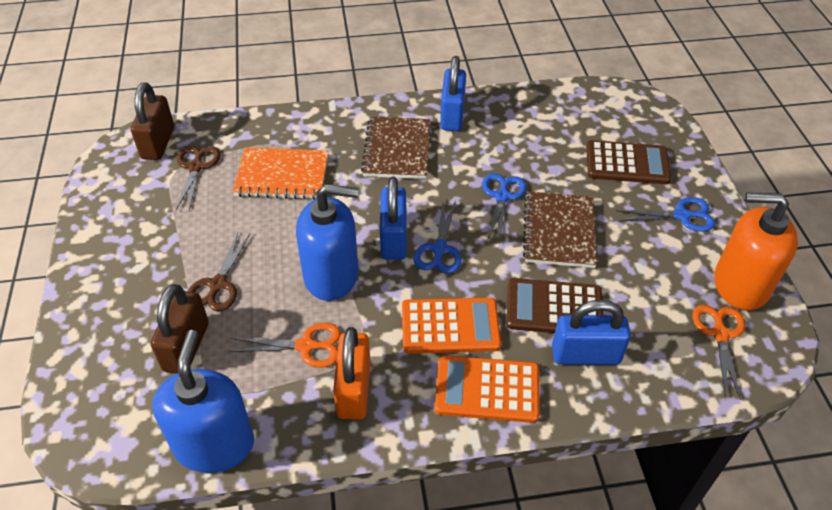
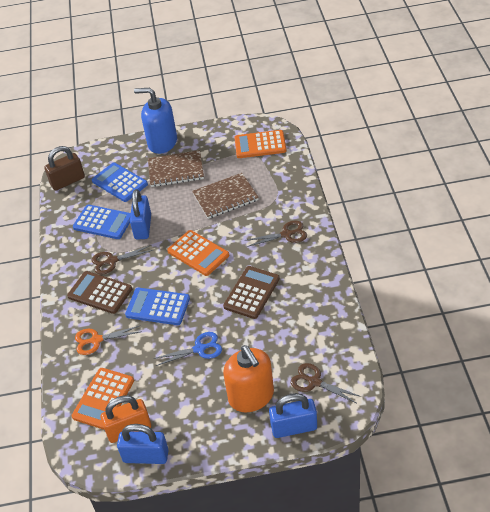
blue calculator: 0 -> 3
blue scissors: 3 -> 1
blue soap dispenser: 2 -> 1
brown padlock: 2 -> 1
brown scissors: 2 -> 3
orange calculator: 2 -> 3
orange notebook: 1 -> 0
orange scissors: 2 -> 1

